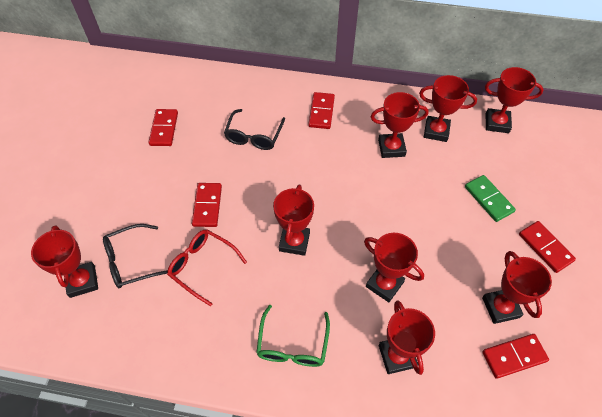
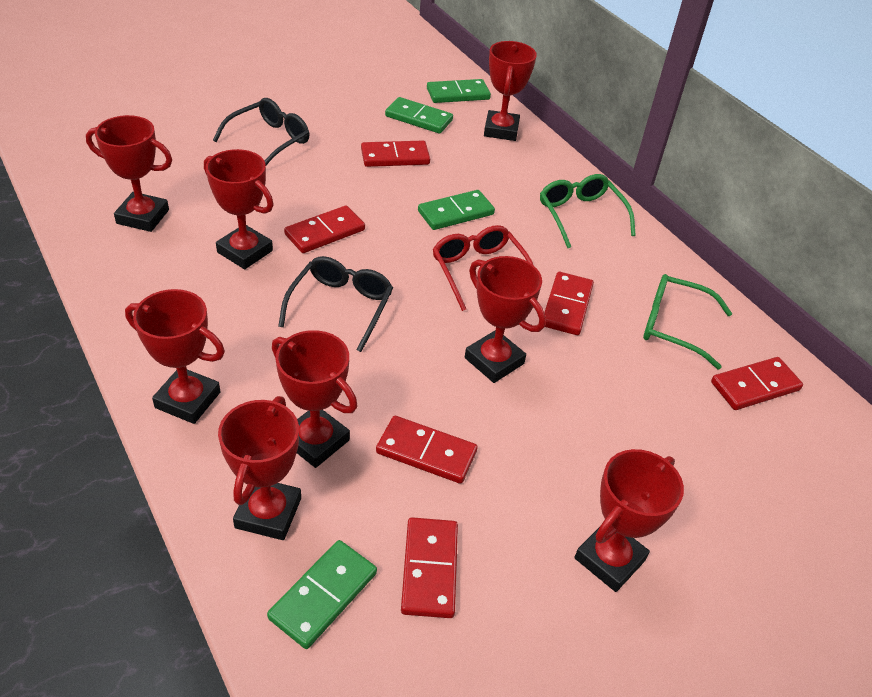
green domino: 1 -> 4
green glasses: 1 -> 2
red domino: 5 -> 6

